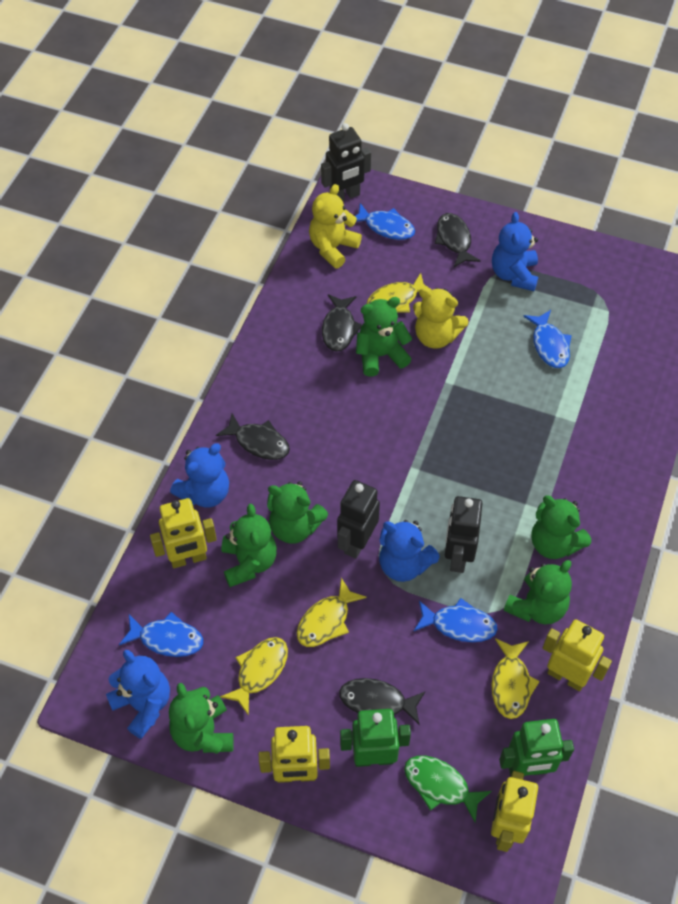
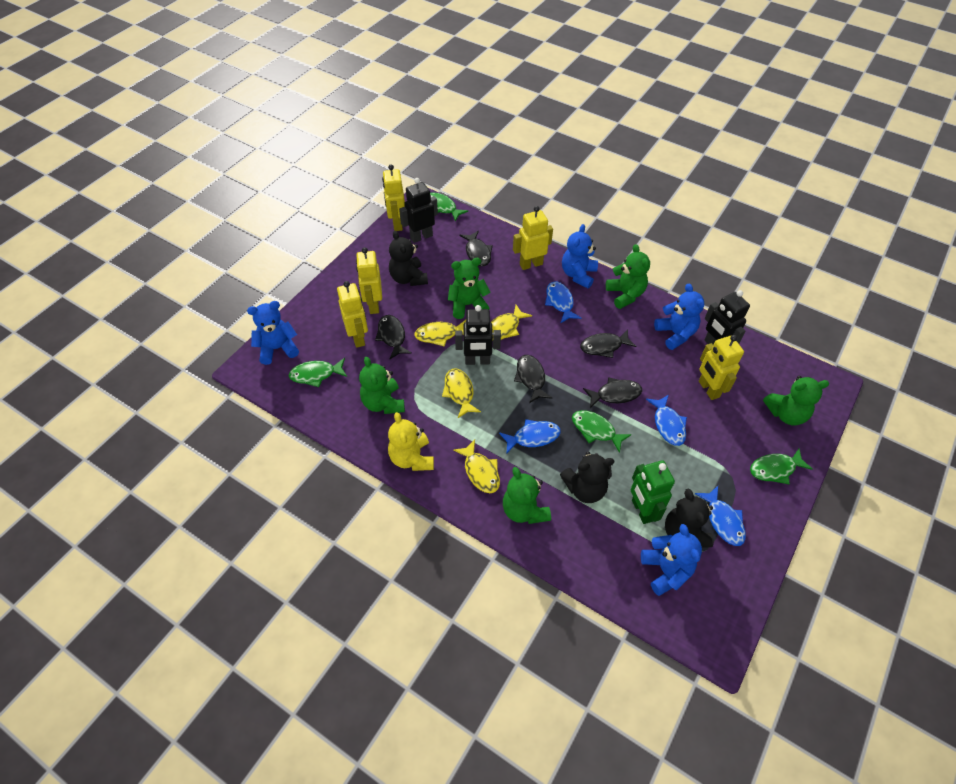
black fish: 4 -> 5
black teddy bear: 0 -> 3
green fish: 1 -> 4
green robot: 2 -> 1
green teddy bear: 6 -> 5
yellow robot: 4 -> 5
yellow teddy bear: 2 -> 1

